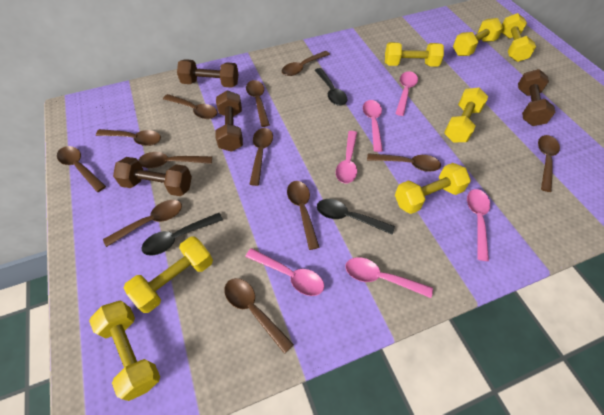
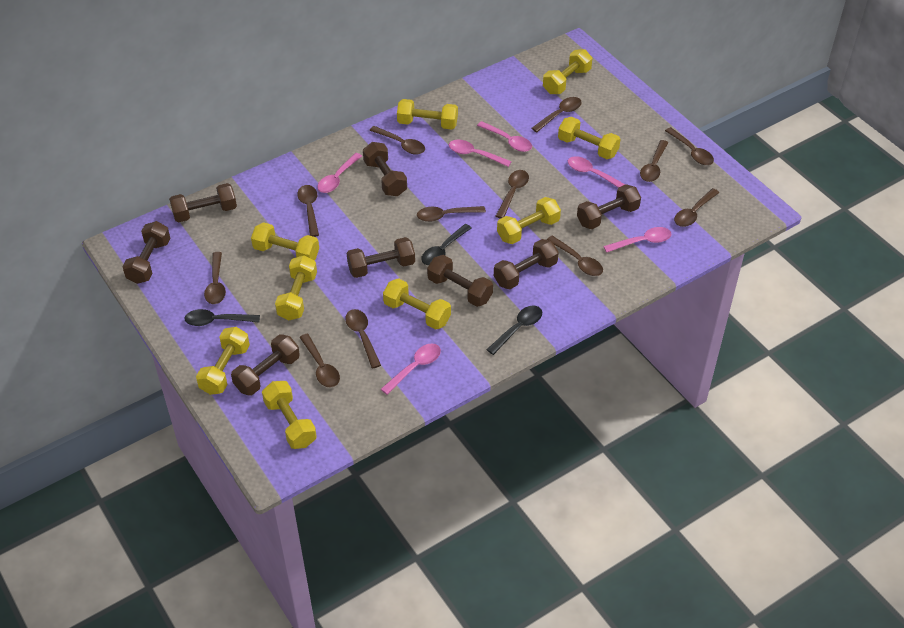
brown dumbbell: 4 -> 8
yellow dumbbell: 7 -> 9

